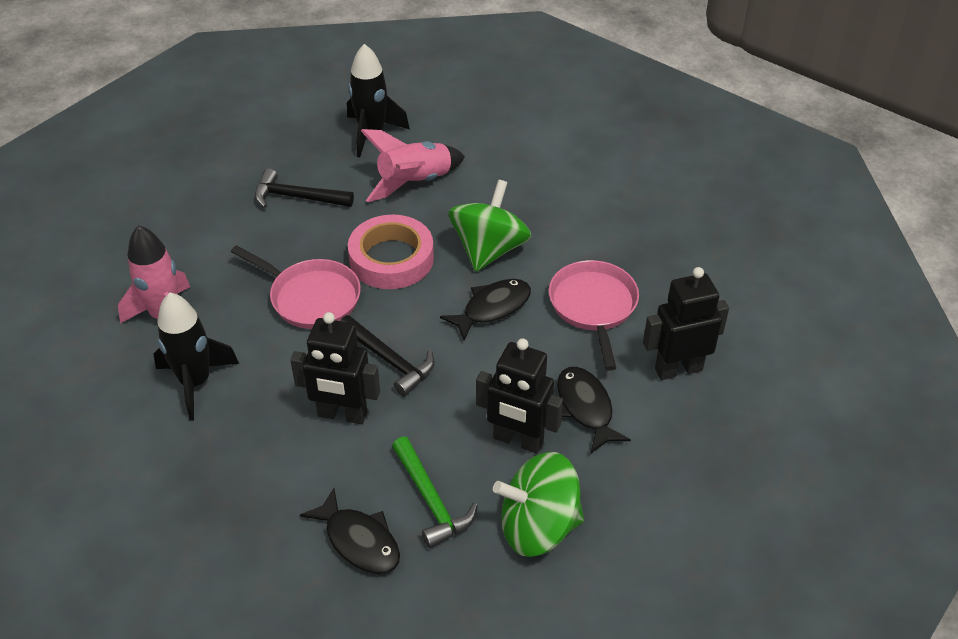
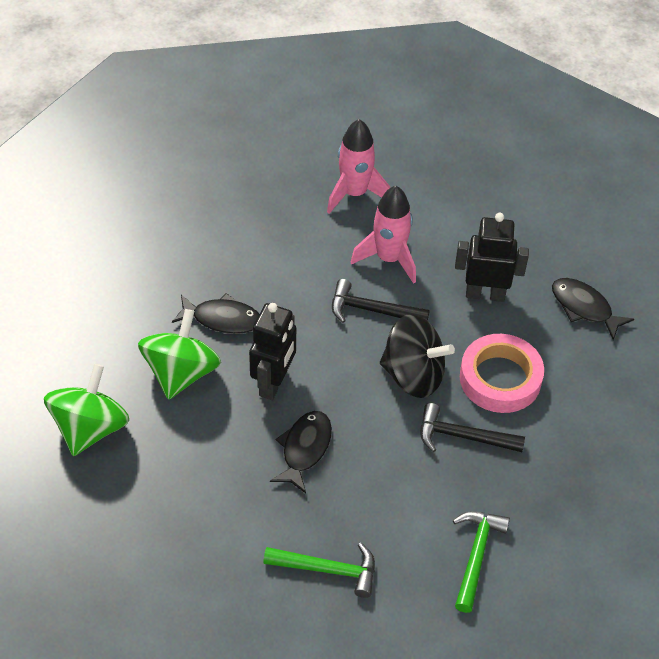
black robot: 3 -> 2
black rocket: 2 -> 0
black spinning top: 0 -> 1
green hammer: 1 -> 2
pink pan: 2 -> 0

